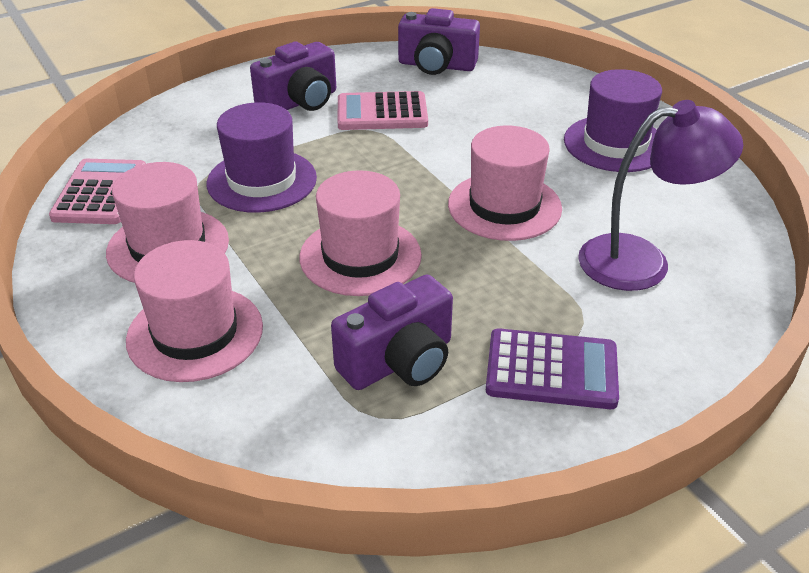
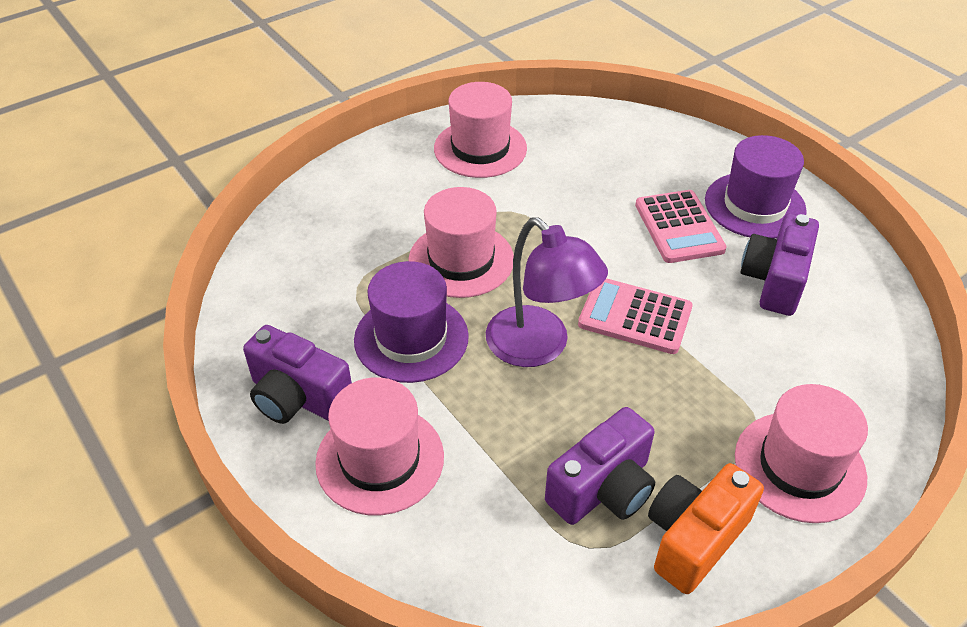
orange camera: 0 -> 1
purple calculator: 1 -> 0

